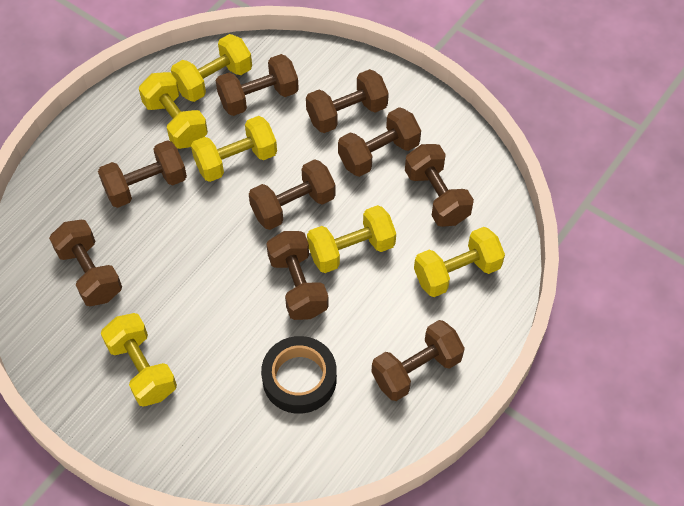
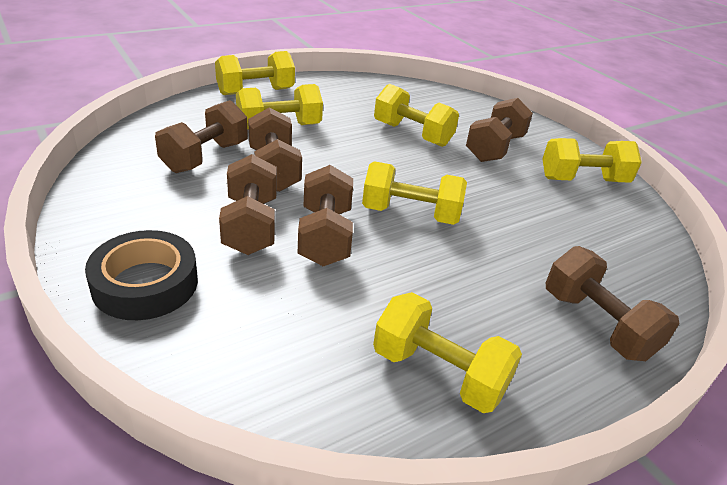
brown dumbbell: 9 -> 6

